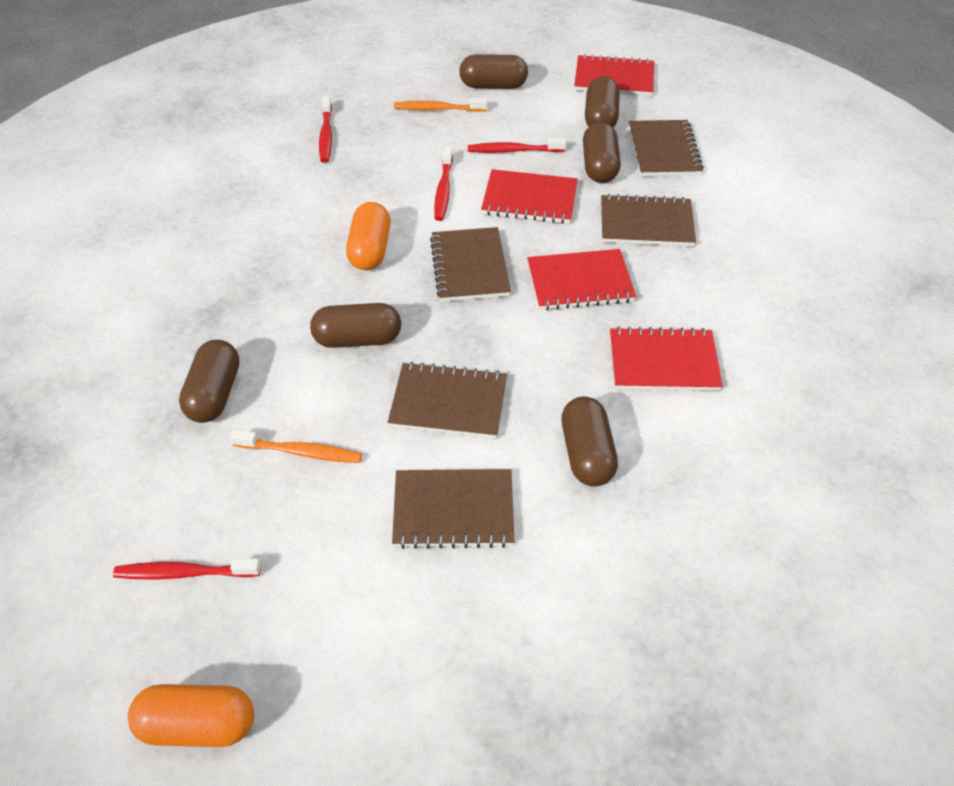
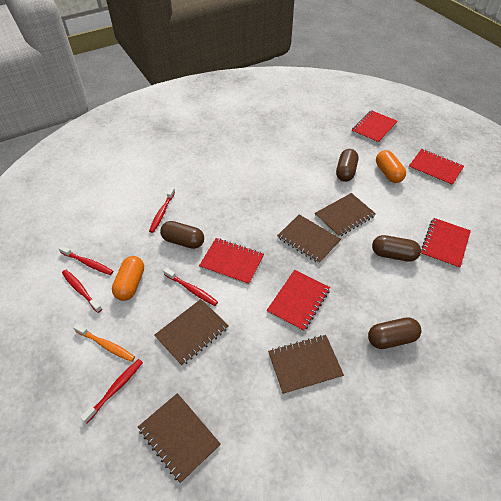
brown capsule: 6 -> 4
orange toothbrush: 2 -> 1
red notebook: 4 -> 5
red toothbrush: 4 -> 5

